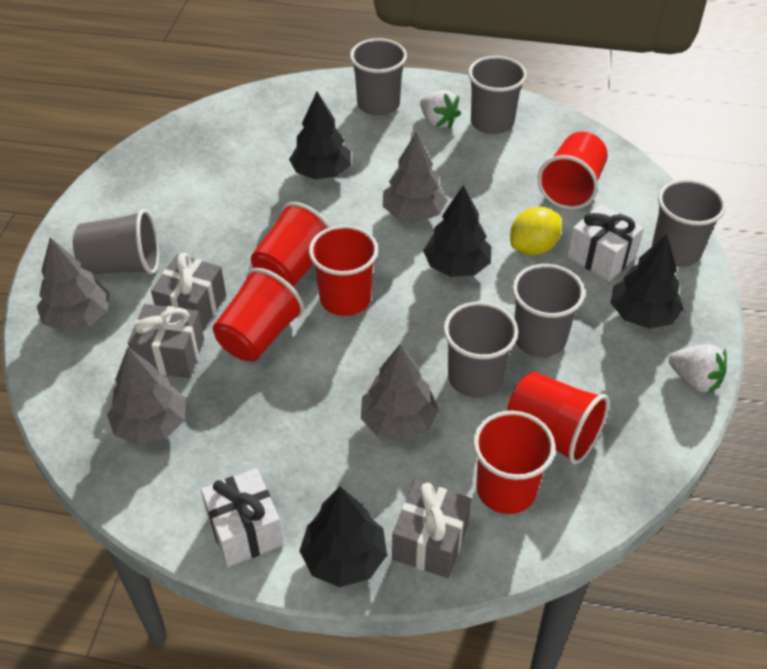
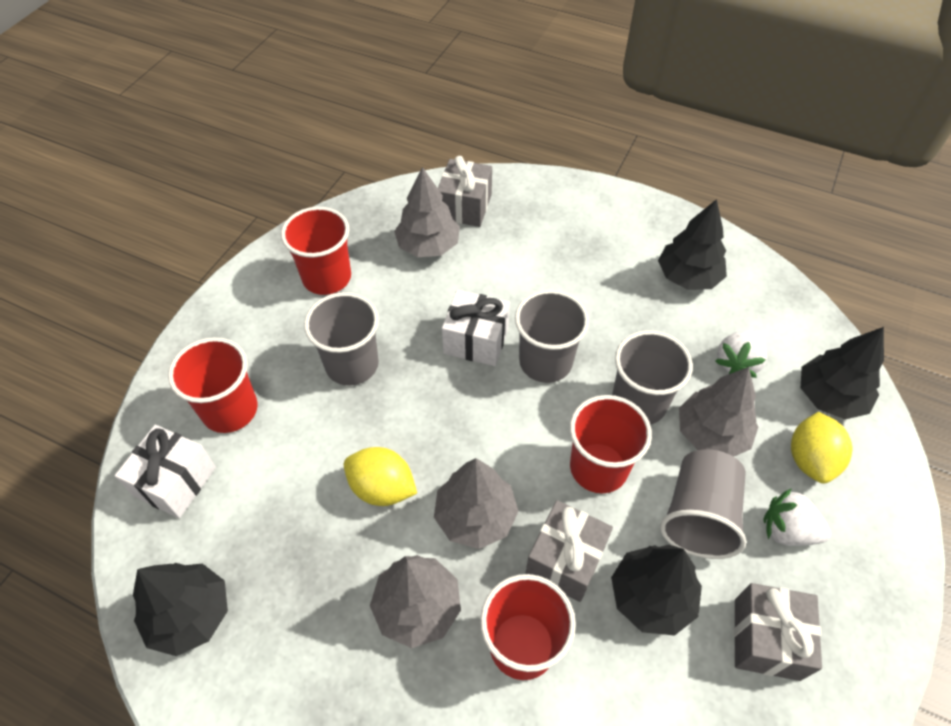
grey cup: 6 -> 4
red cup: 6 -> 4
yellow lemon: 1 -> 2

